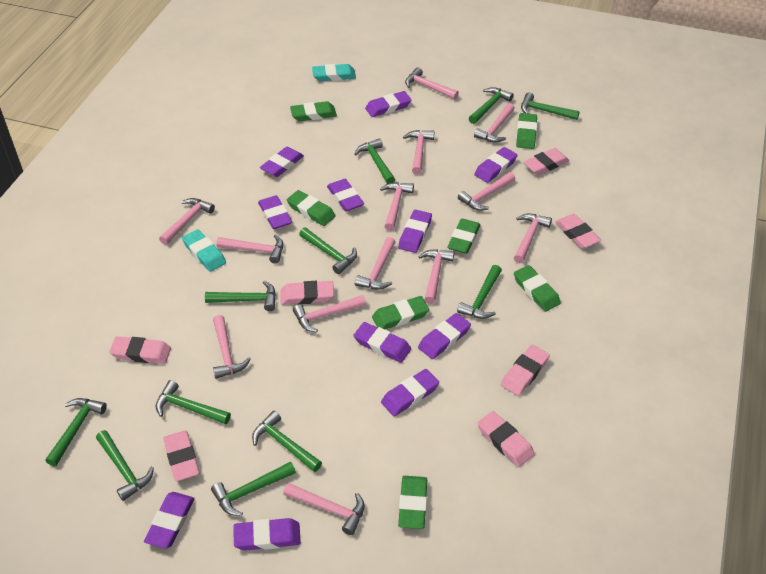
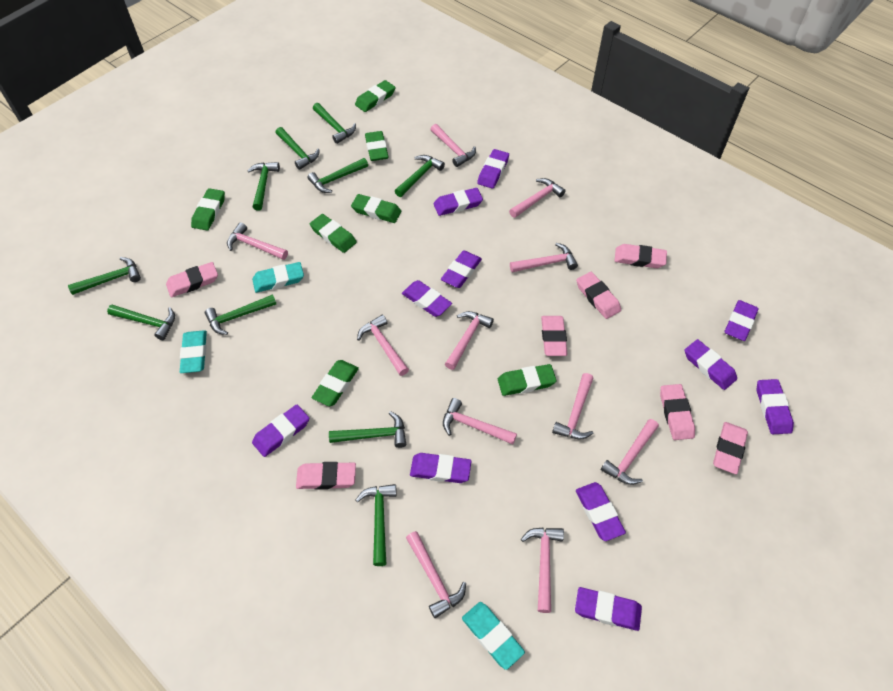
green hammer: 11 -> 10
pink hammer: 13 -> 11
turquoise eraser: 2 -> 3

